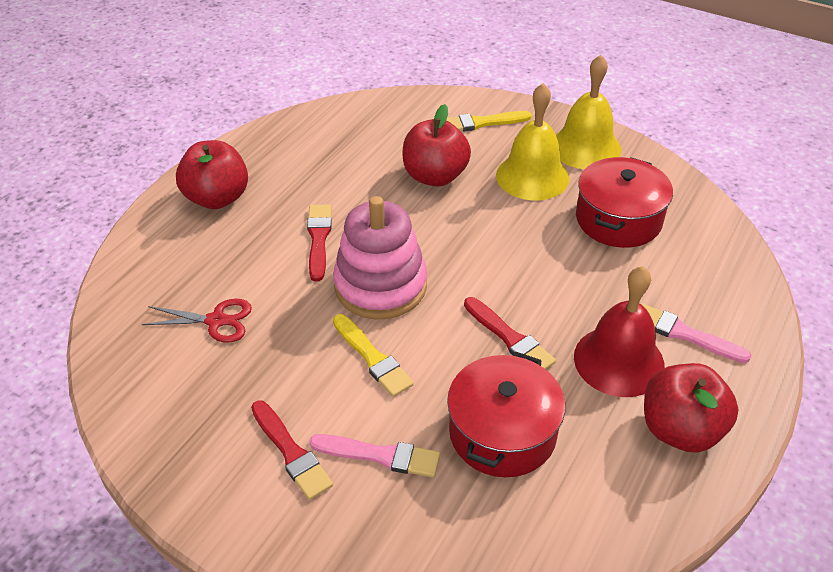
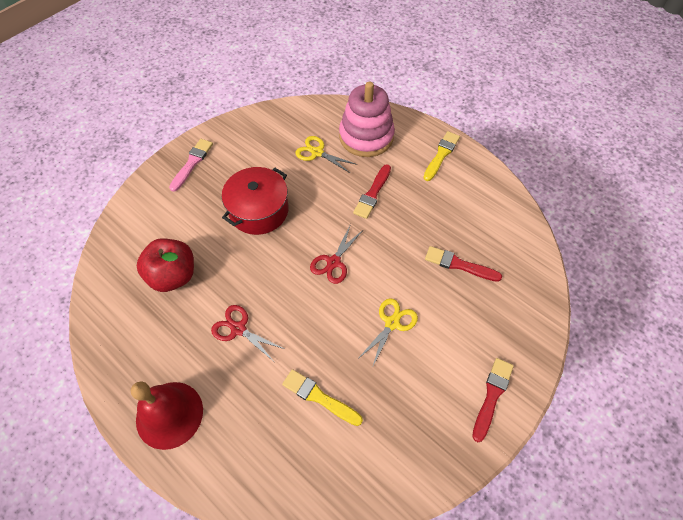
pink brush: 2 -> 1
red apple: 3 -> 1
red pot: 2 -> 1
red scissors: 1 -> 2
yellow bell: 2 -> 0
yellow scissors: 0 -> 2

